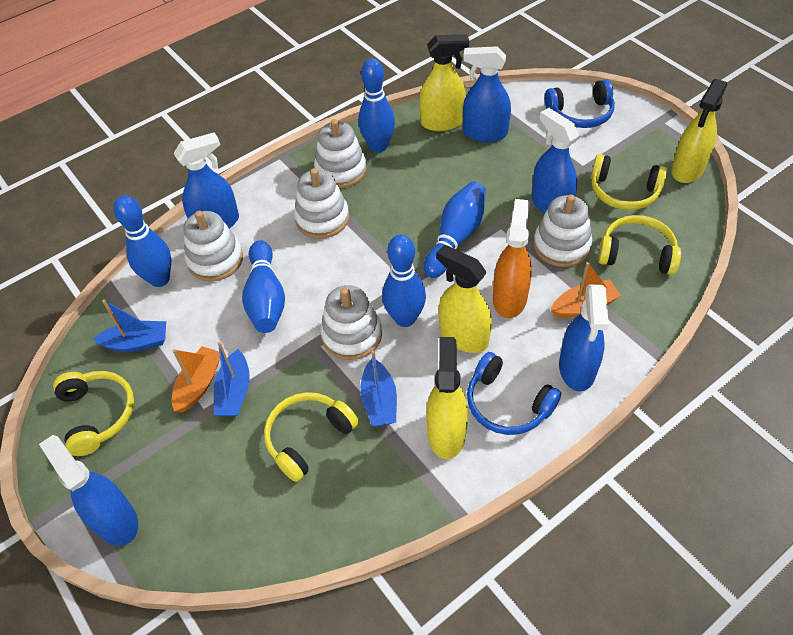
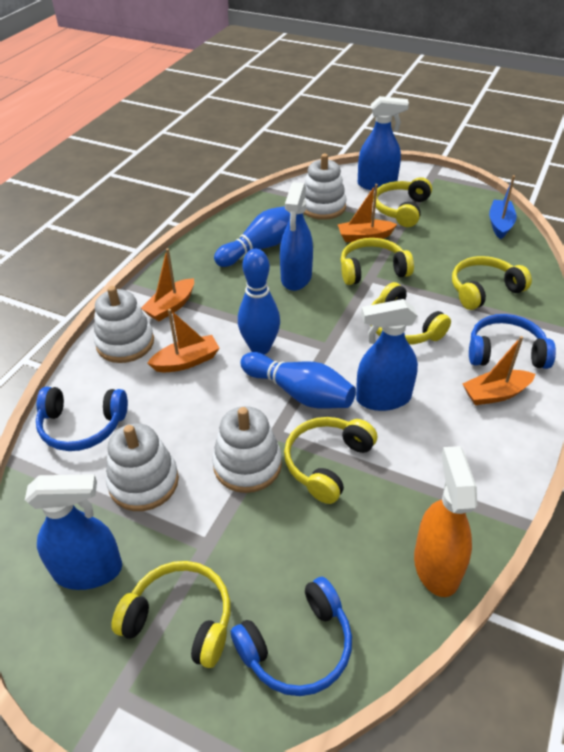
blue boat: 3 -> 1
blue bowling pin: 5 -> 3
blue headphones: 2 -> 3
blue spray bottle: 5 -> 4
orange boat: 2 -> 4
white stacking toy: 5 -> 4
yellow headphones: 4 -> 6
yellow spray bottle: 4 -> 0

